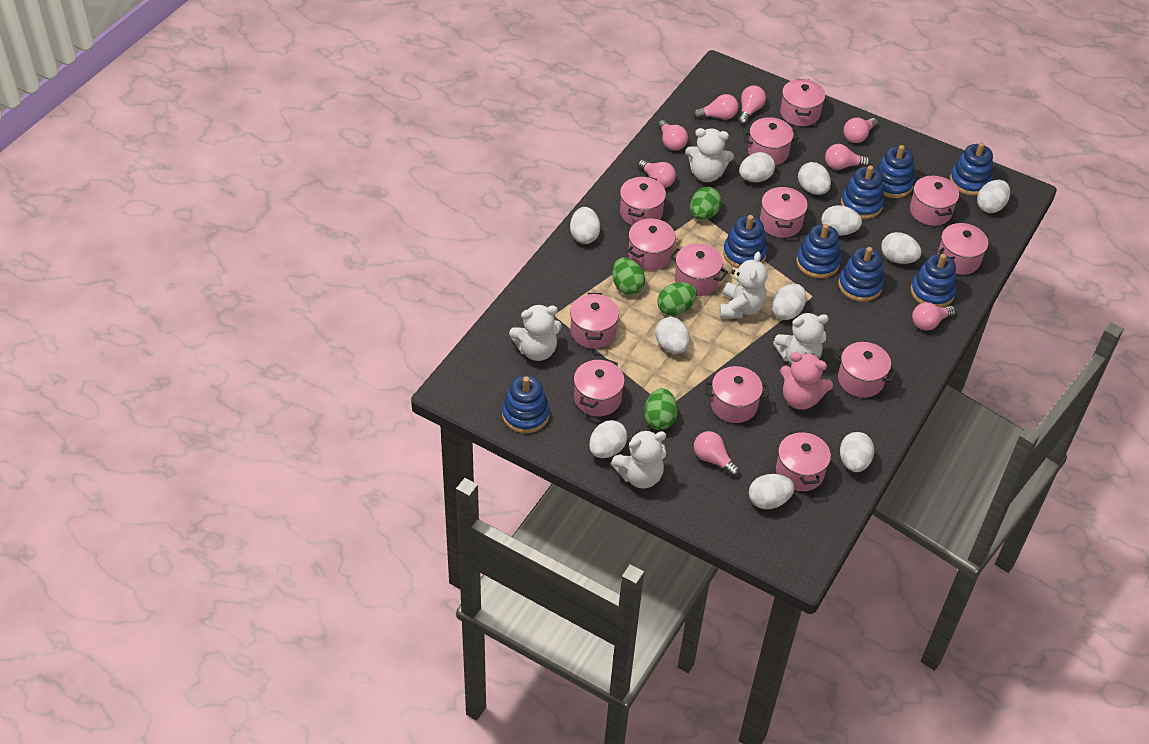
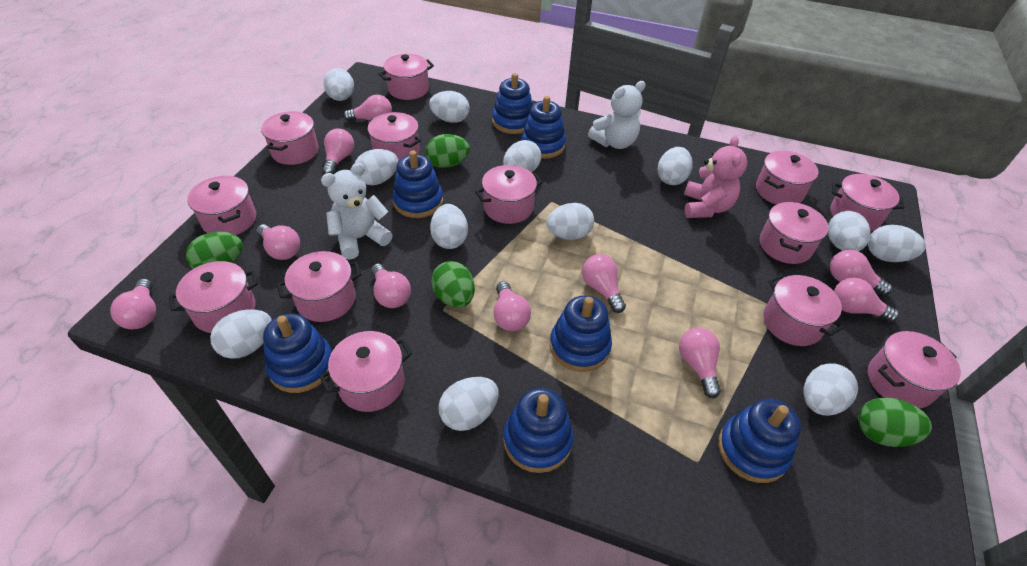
blue stacking toy: 8 -> 7
pink light bulb: 8 -> 10
white egg: 11 -> 12
white teddy bear: 5 -> 2

